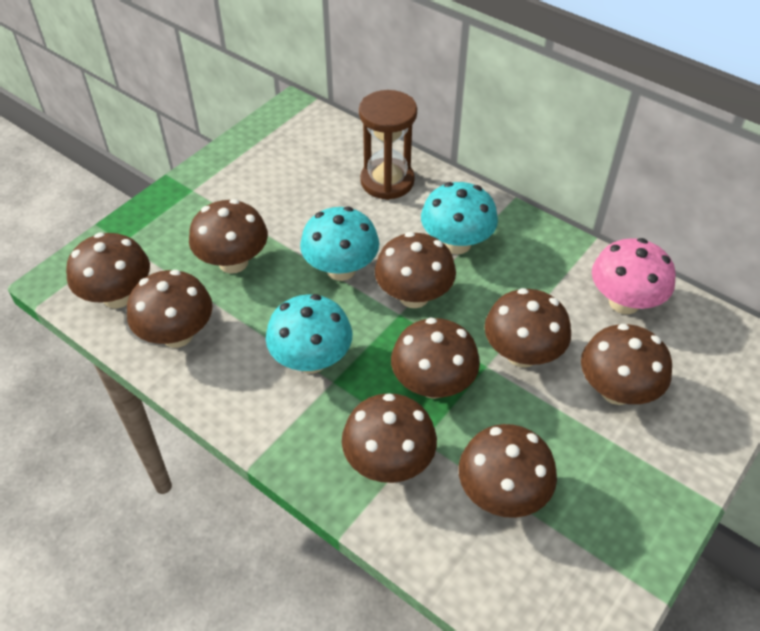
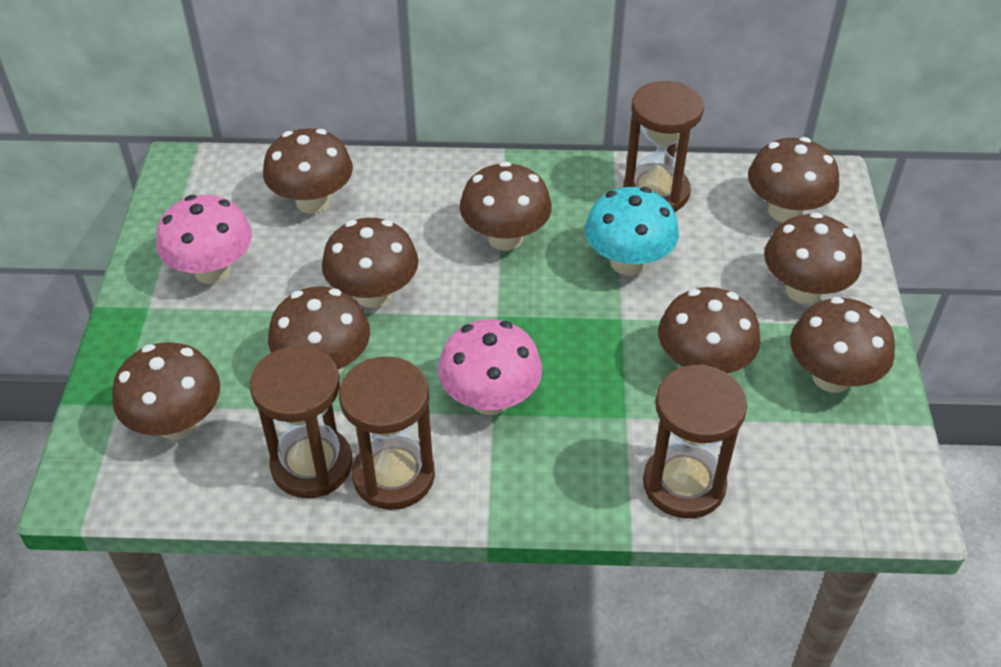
brown hourglass: 1 -> 4
pink mushroom: 1 -> 2
turquoise mushroom: 3 -> 1

